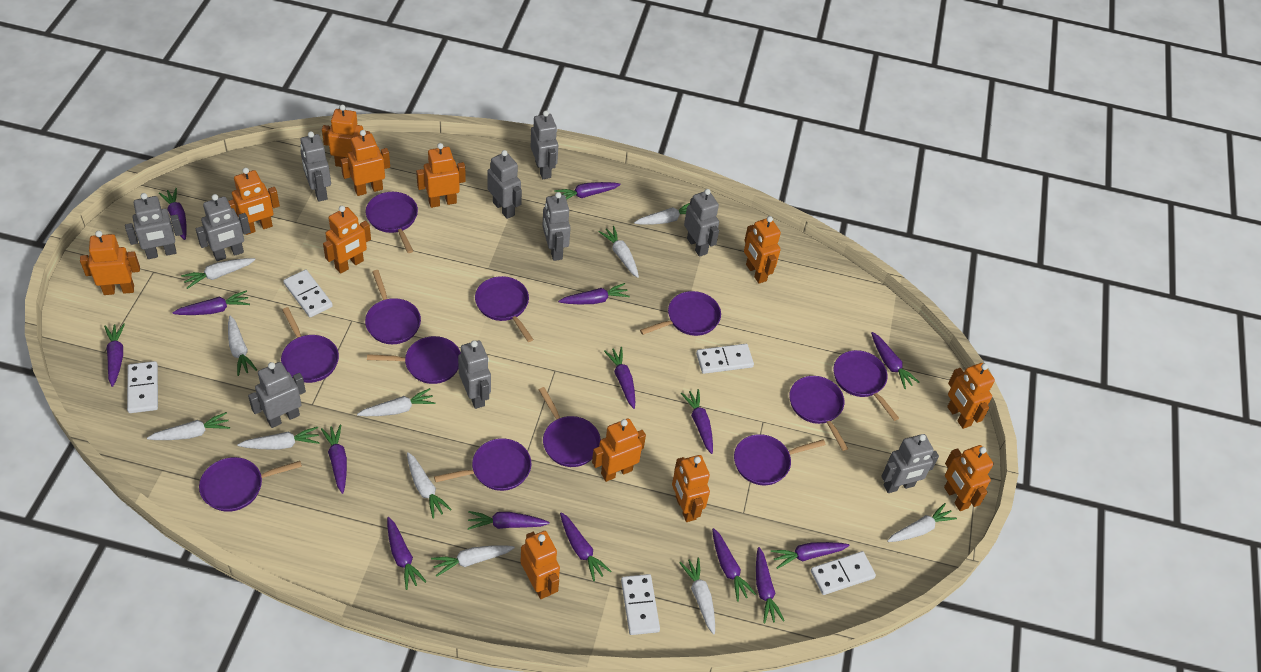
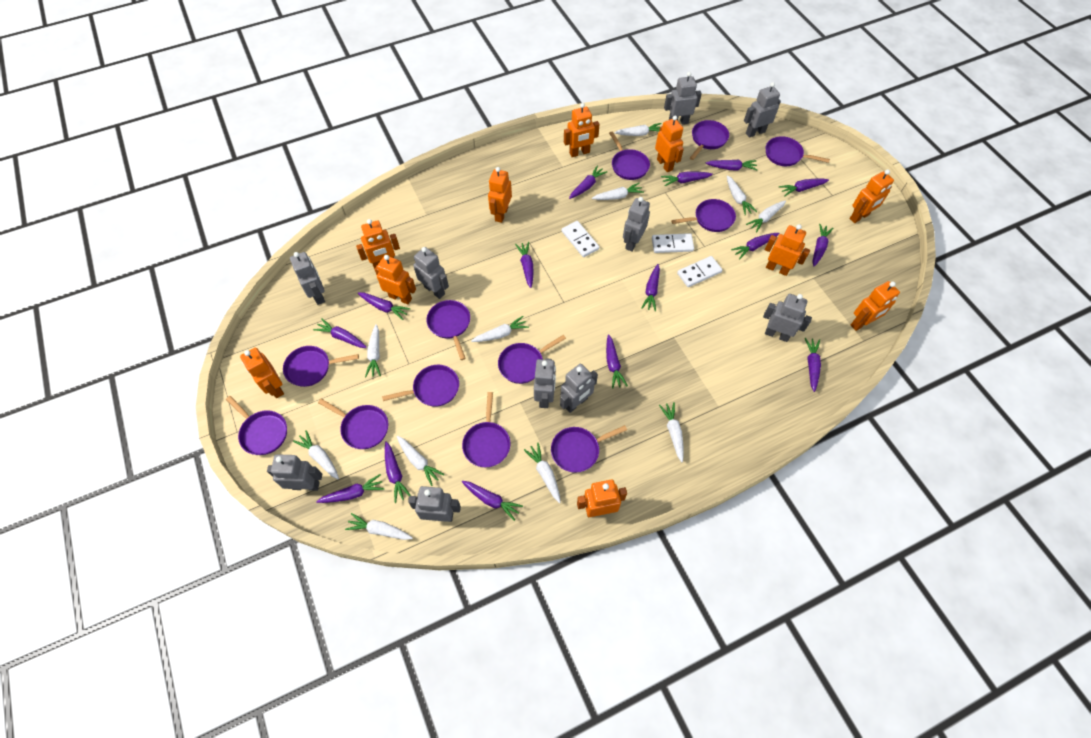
orange robot: 12 -> 10
white domino: 5 -> 3

